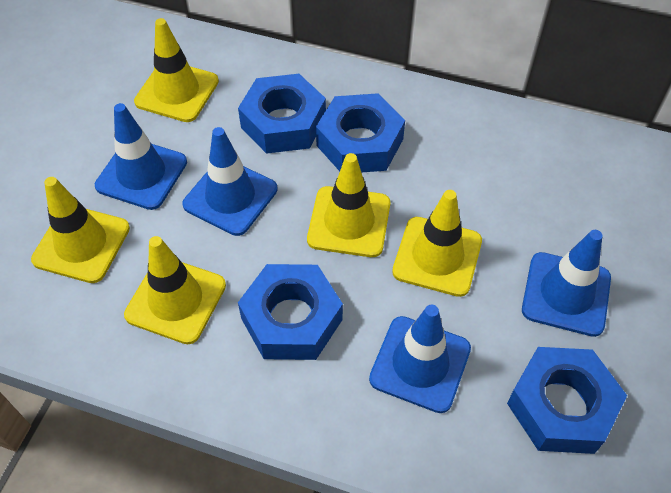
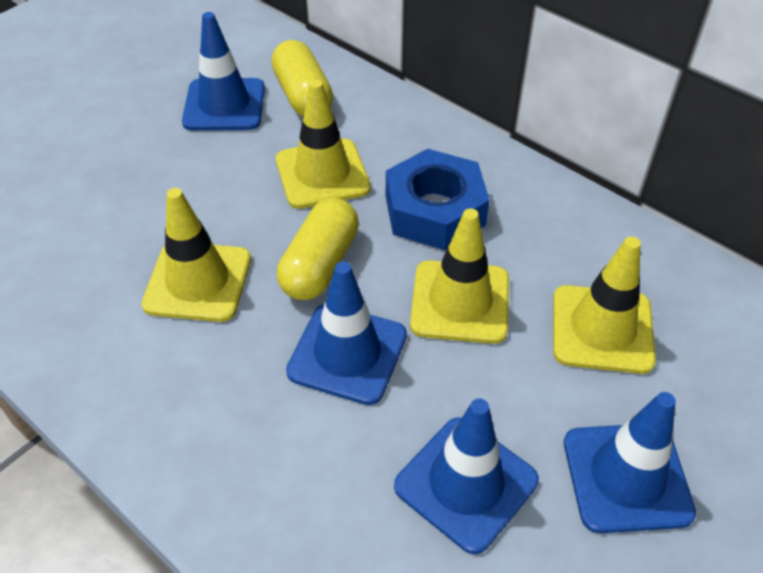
blue nut: 4 -> 1
yellow capsule: 0 -> 2
yellow traffic cone: 5 -> 4

